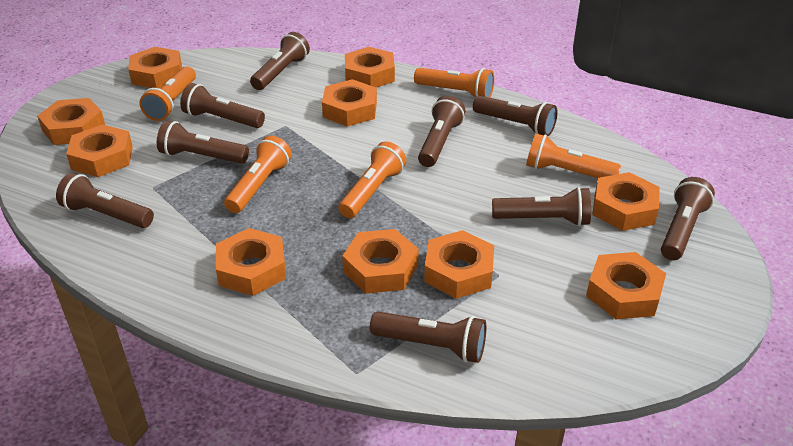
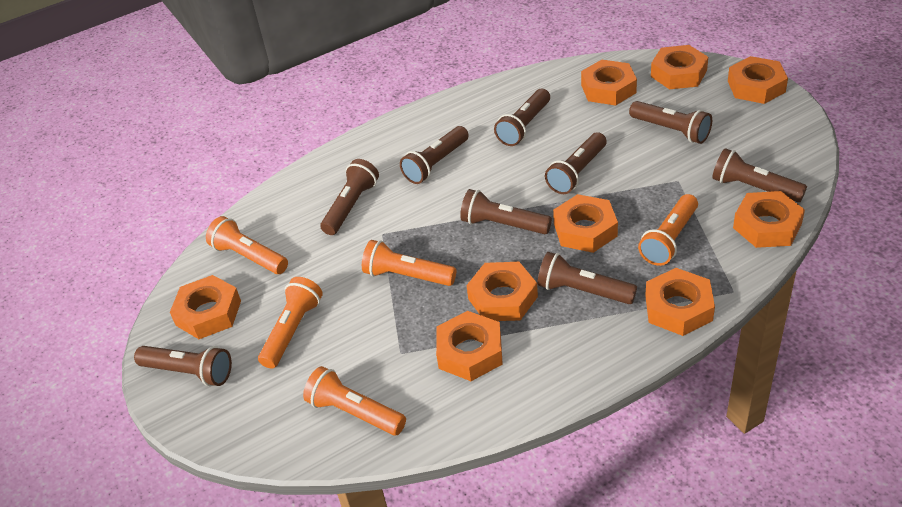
orange nut: 10 -> 9

